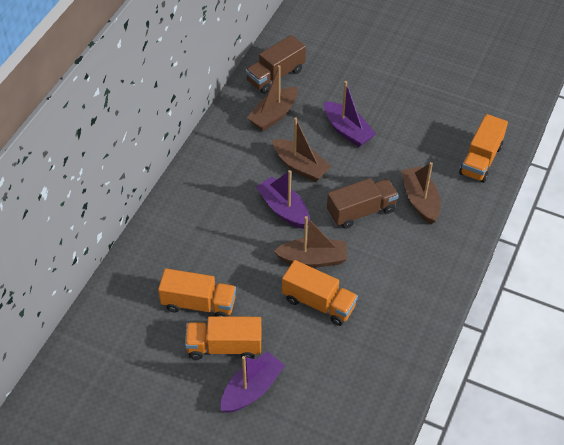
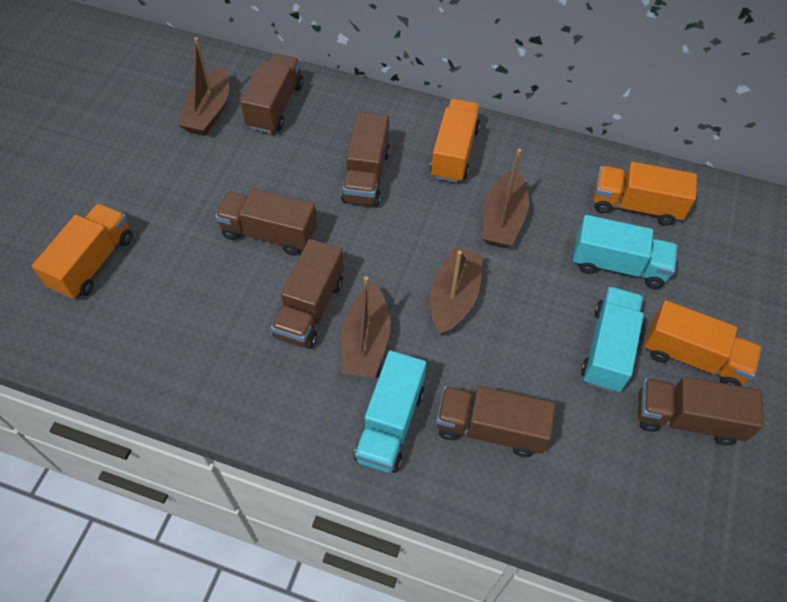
brown truck: 2 -> 6
purple boat: 3 -> 0
turquoise truck: 0 -> 3

